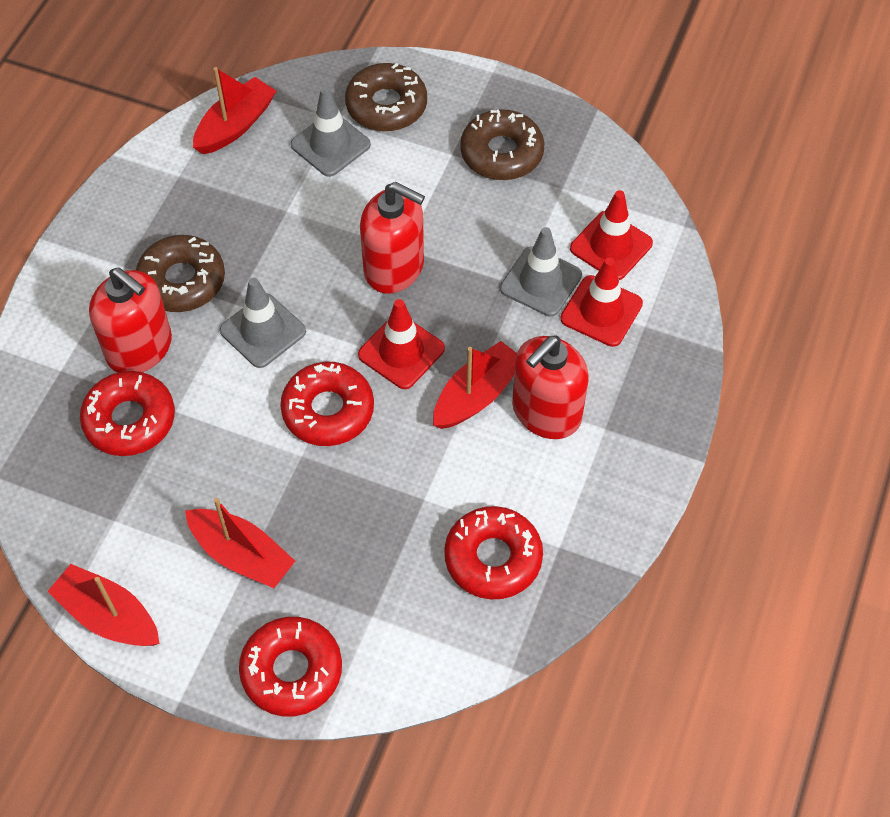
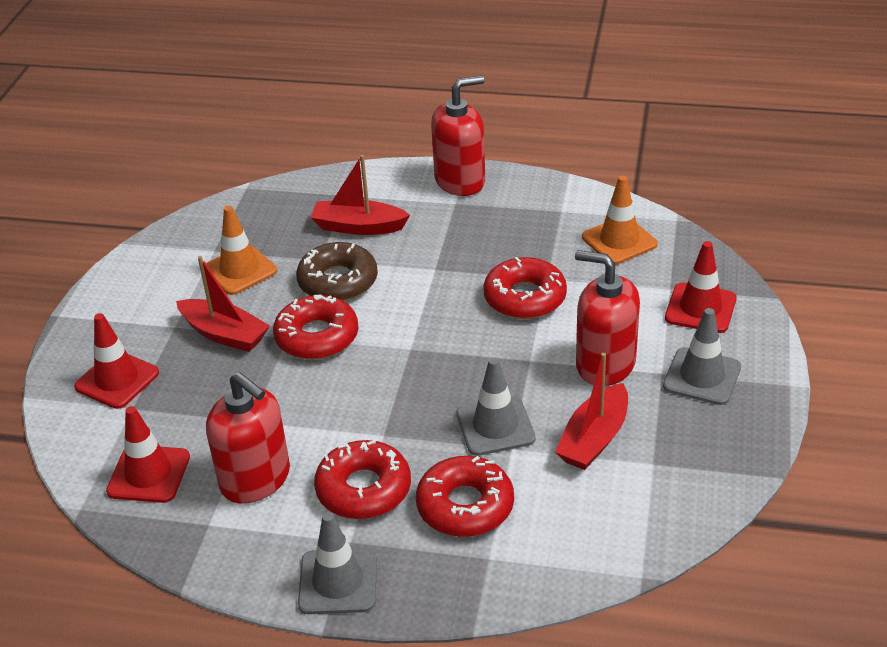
brown donut: 3 -> 1
orange traffic cone: 0 -> 2
red boat: 4 -> 3

